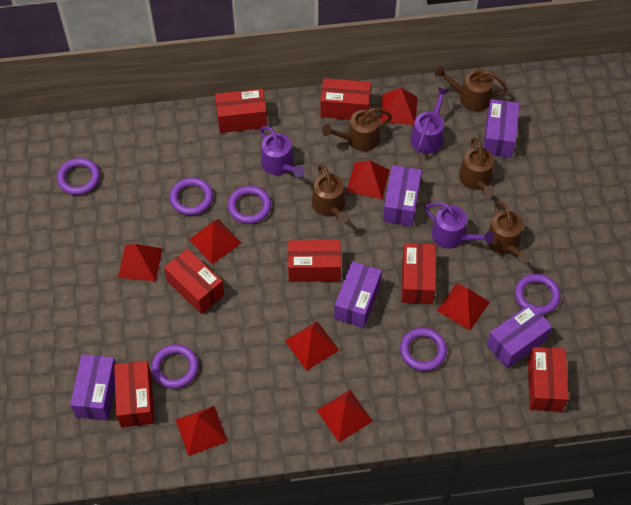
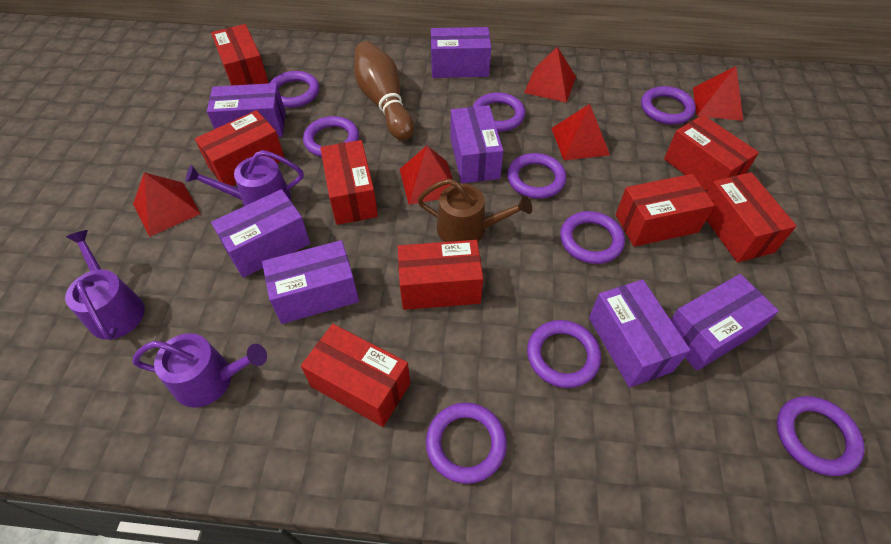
brown bowling pin: 0 -> 1
brown watering can: 5 -> 1
purple box: 5 -> 7
purple ring: 6 -> 9
red box: 7 -> 8
red pyramid: 8 -> 5

